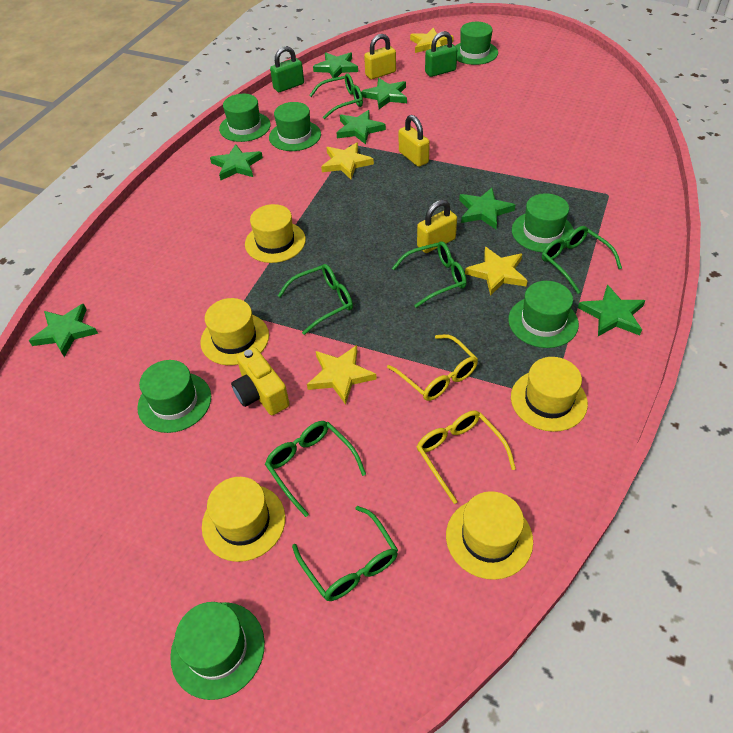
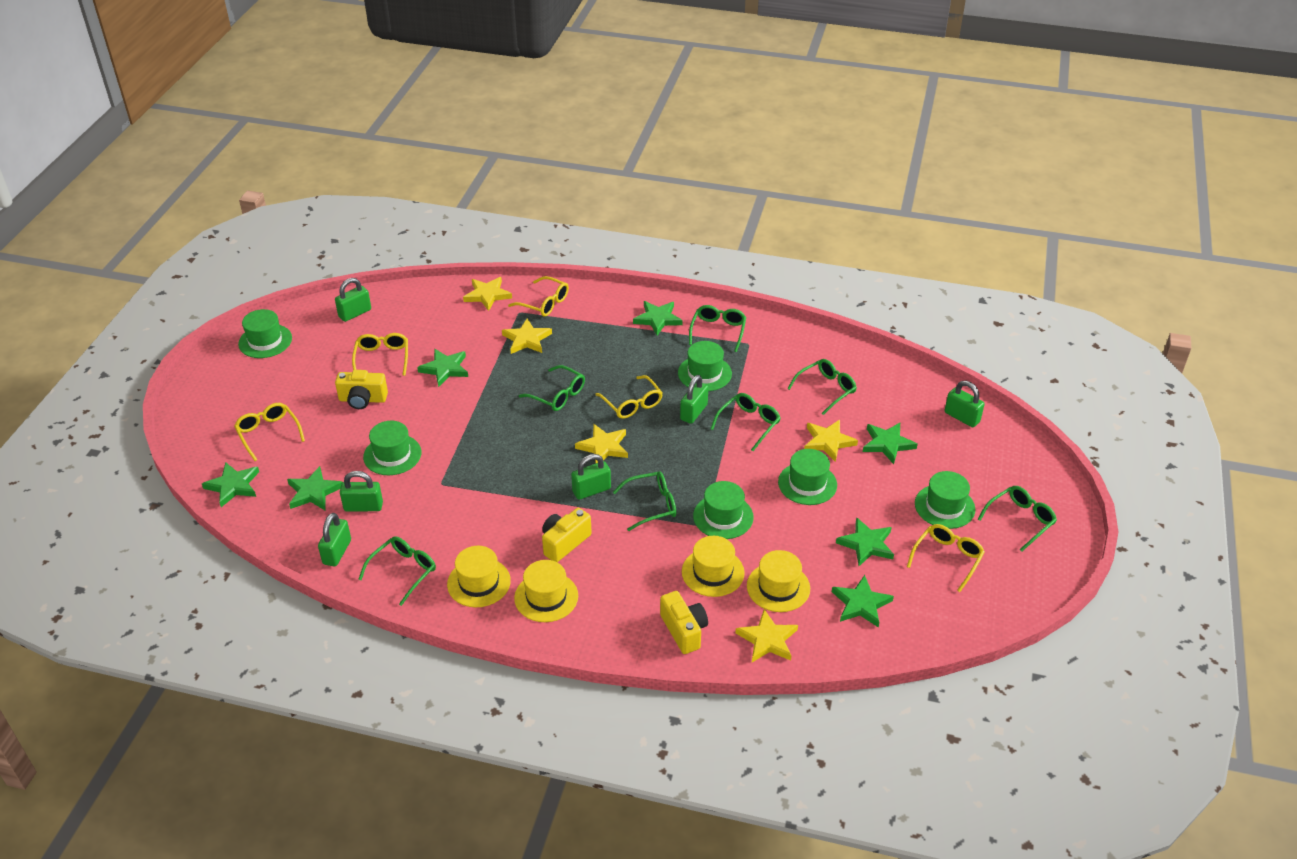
green glasses: 6 -> 7
green hat: 7 -> 6
green padlock: 2 -> 6
yellow camera: 1 -> 3
yellow glasses: 2 -> 5
yellow hat: 5 -> 4
yellow padlock: 3 -> 0
yellow star: 4 -> 5

